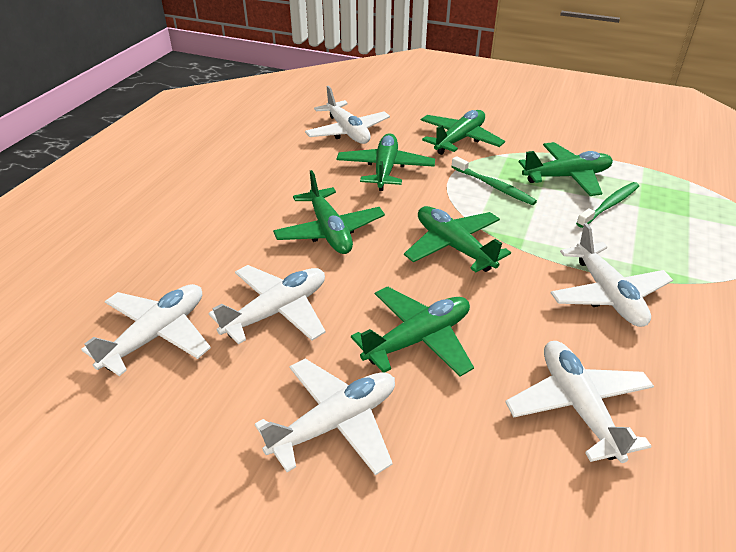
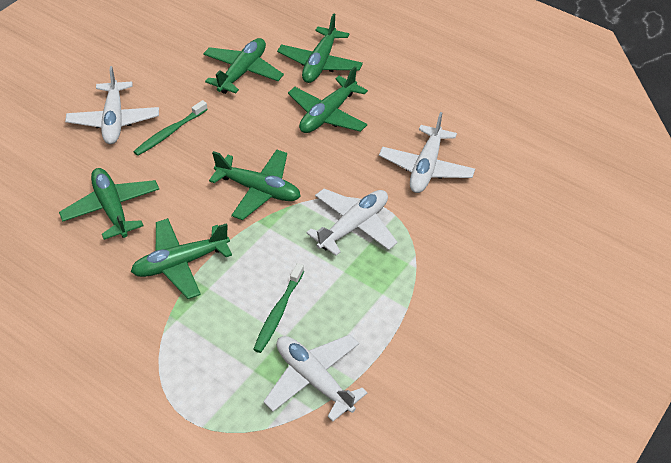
white plane: 6 -> 4

